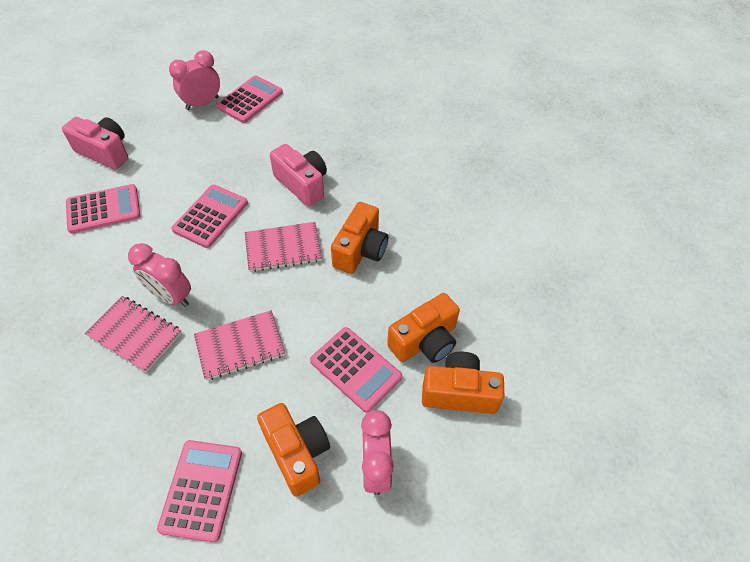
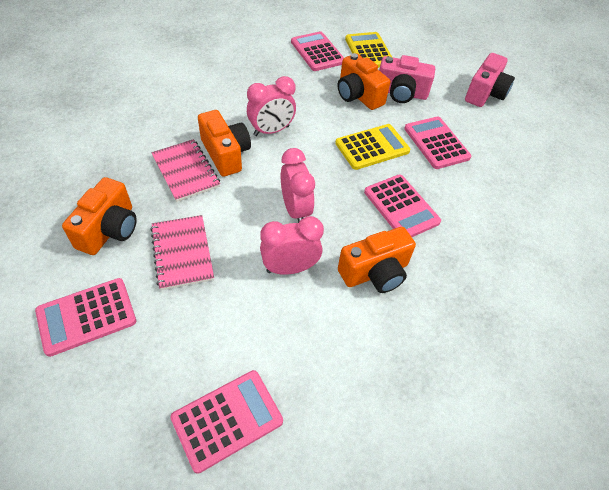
pink notebook: 3 -> 2
yellow calculator: 0 -> 2

